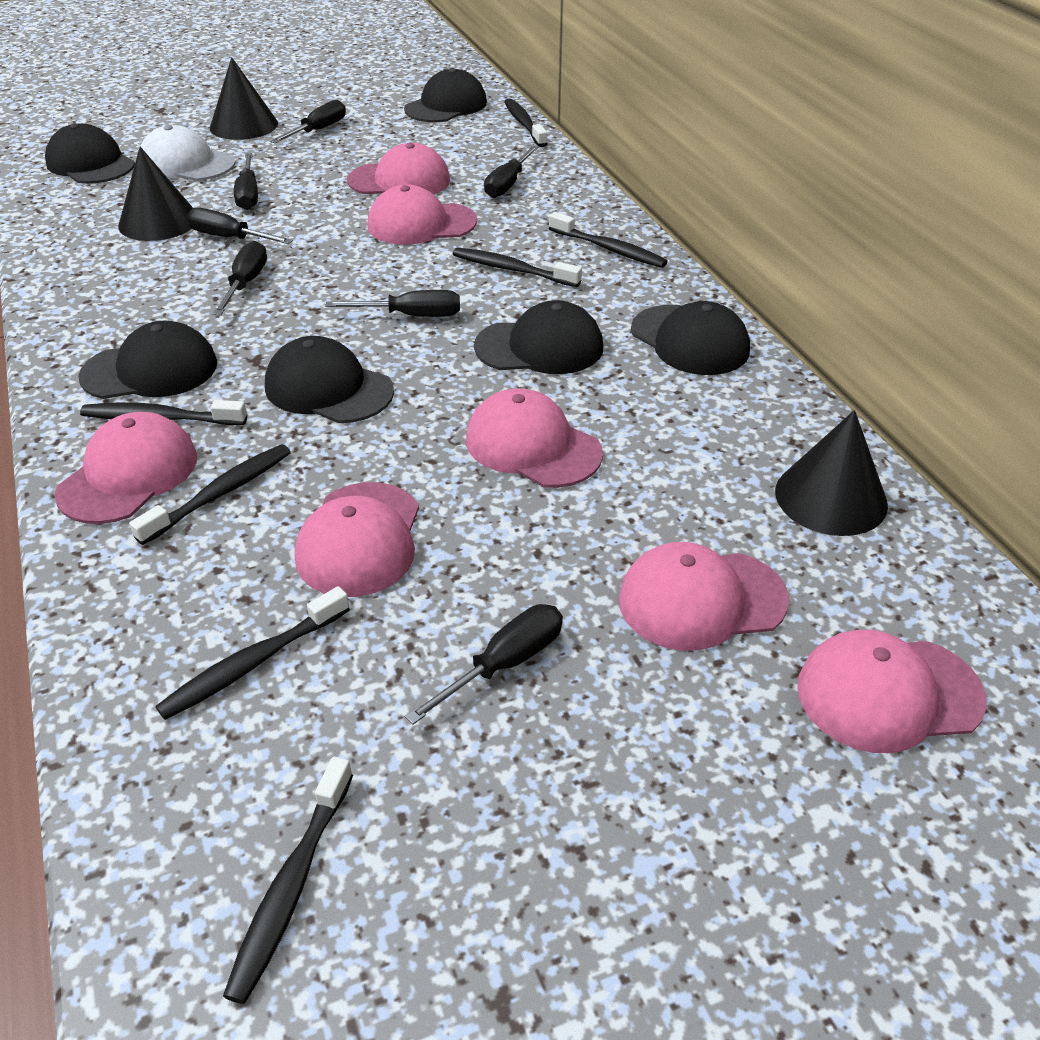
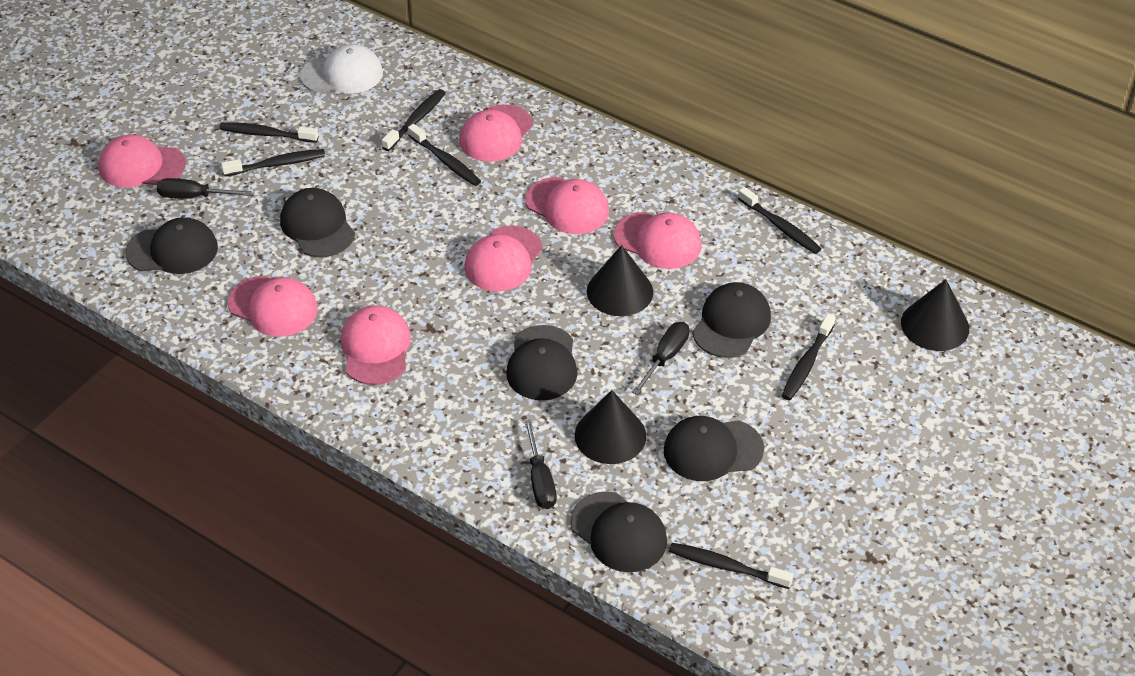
black screwdriver: 7 -> 3

